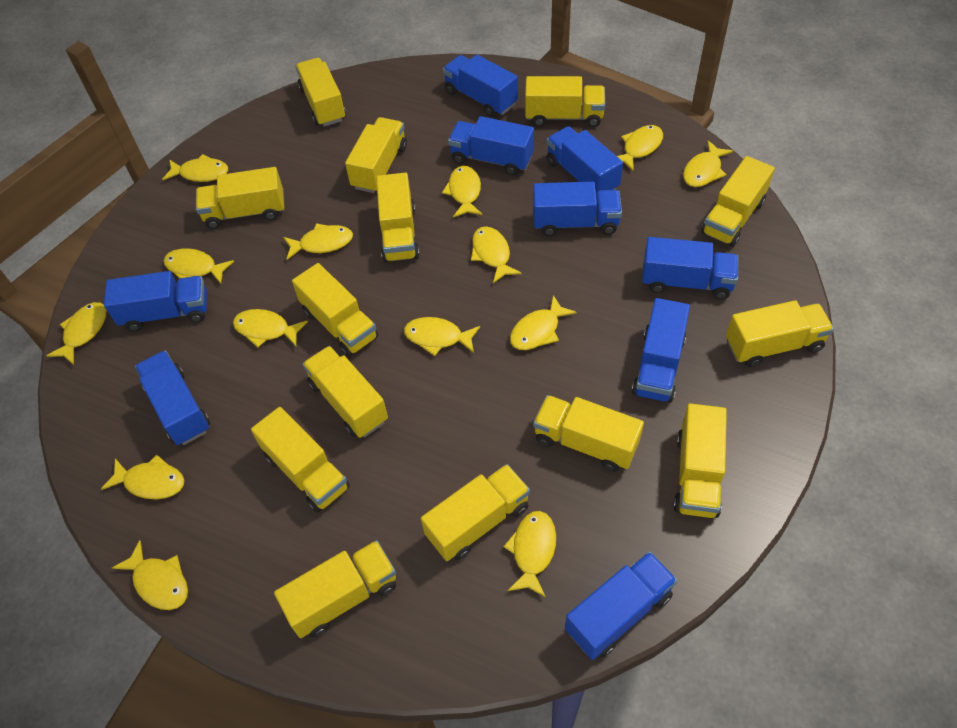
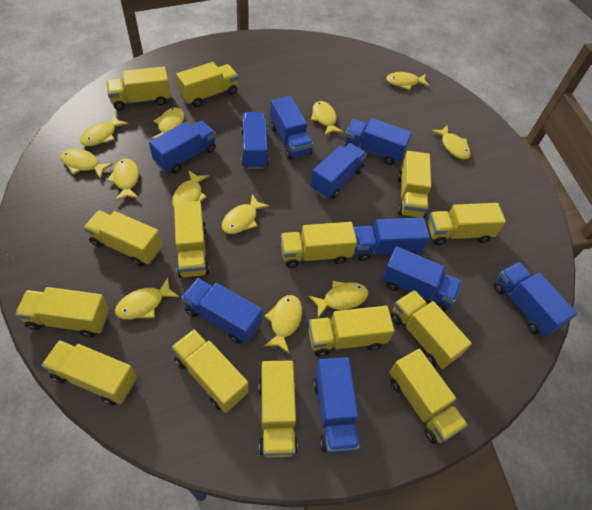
blue truck: 9 -> 10
yellow fish: 14 -> 12

